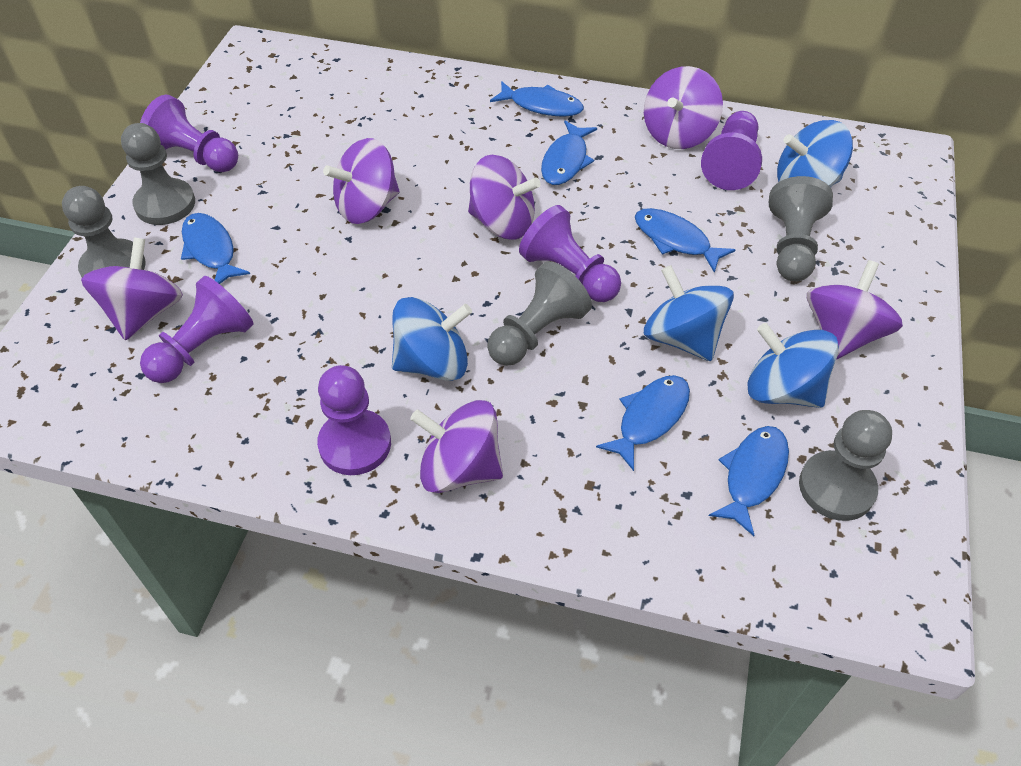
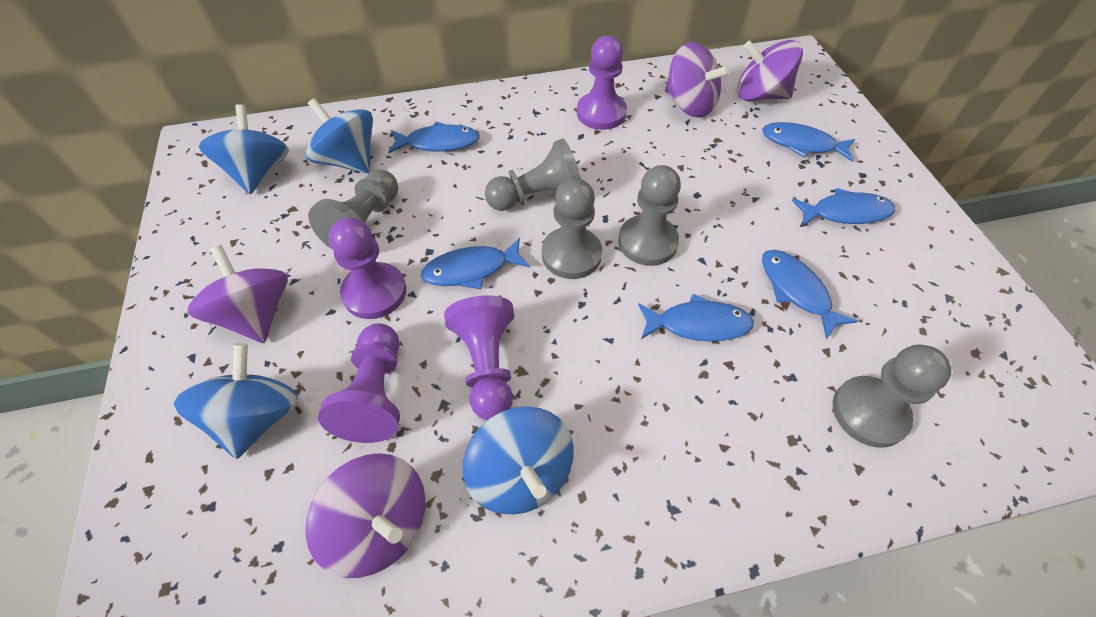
purple pawn: 5 -> 4
purple spinning top: 6 -> 4

